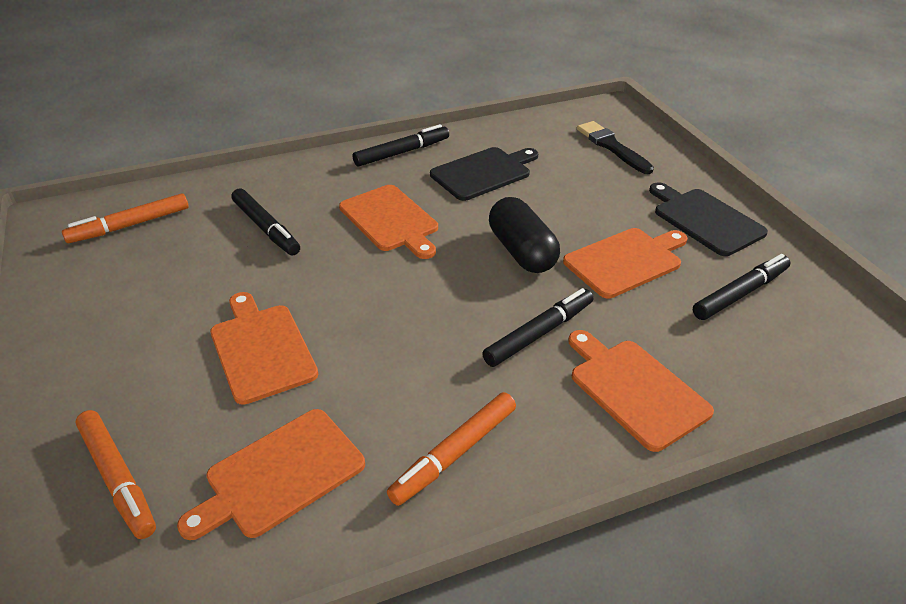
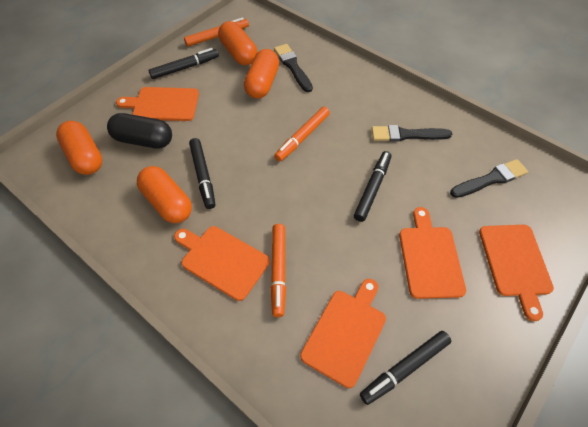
black brush: 1 -> 3
black cutting board: 2 -> 0
orange capsule: 0 -> 4

